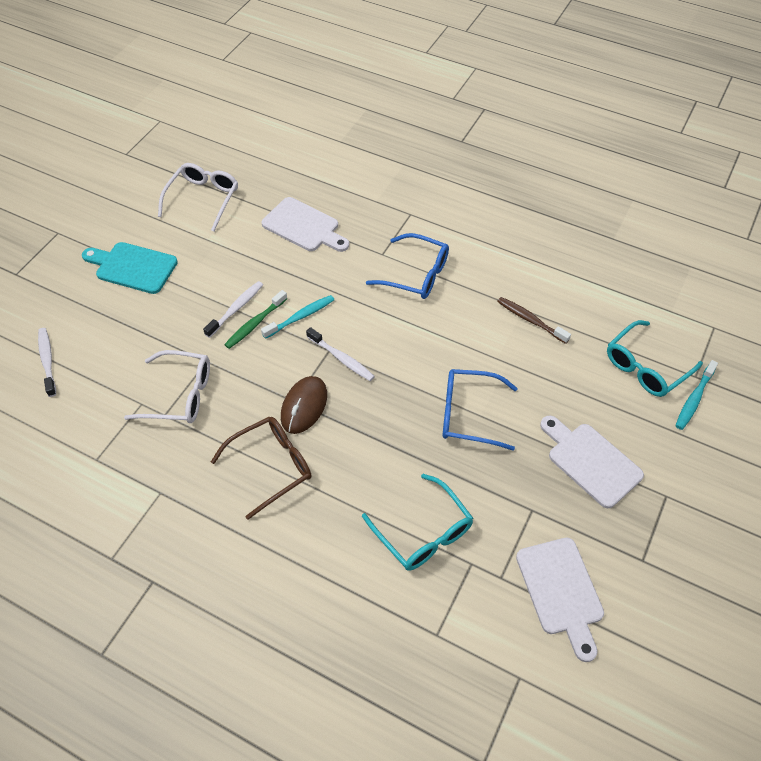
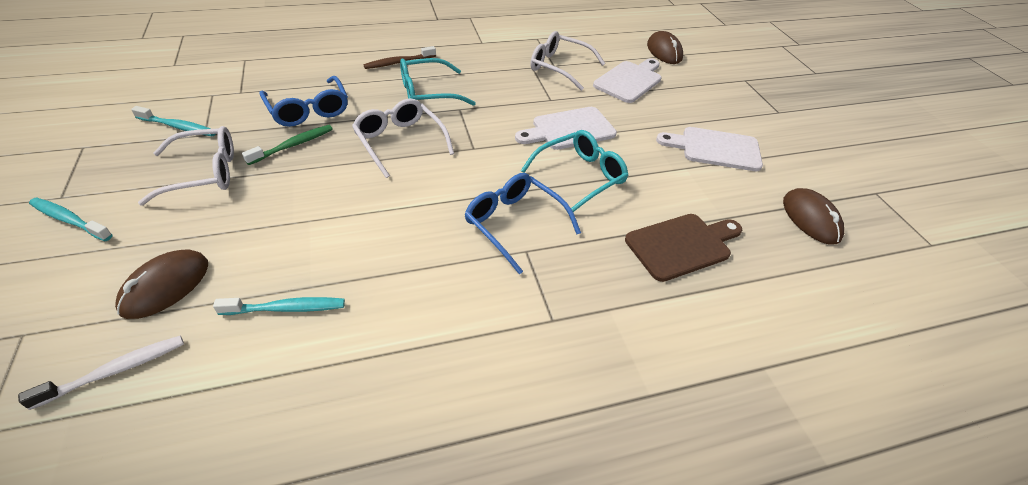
brown cutting board: 0 -> 1
brown glasses: 1 -> 0
brown mouse: 1 -> 3
turquoise cutting board: 1 -> 0
turquoise toothbrush: 2 -> 3
white glasses: 2 -> 3
white toothbrush: 3 -> 1

